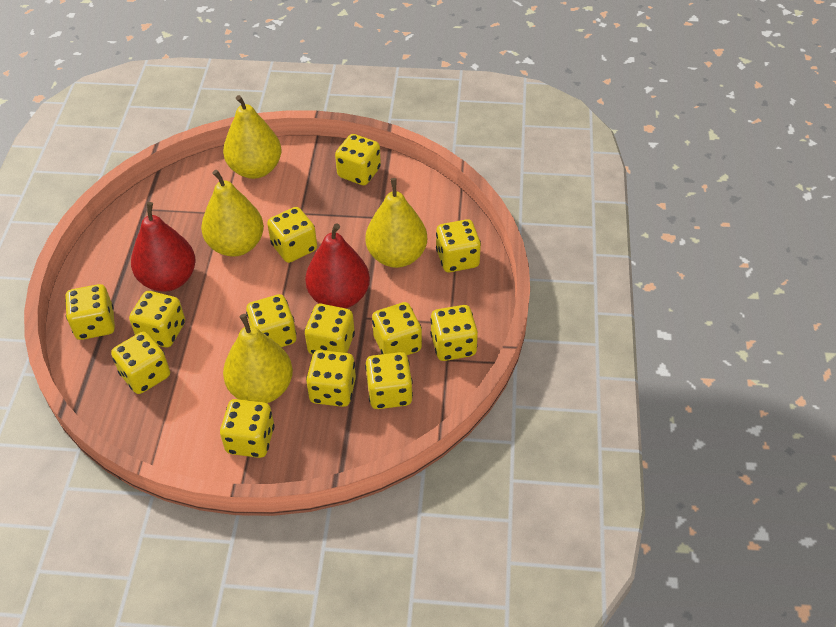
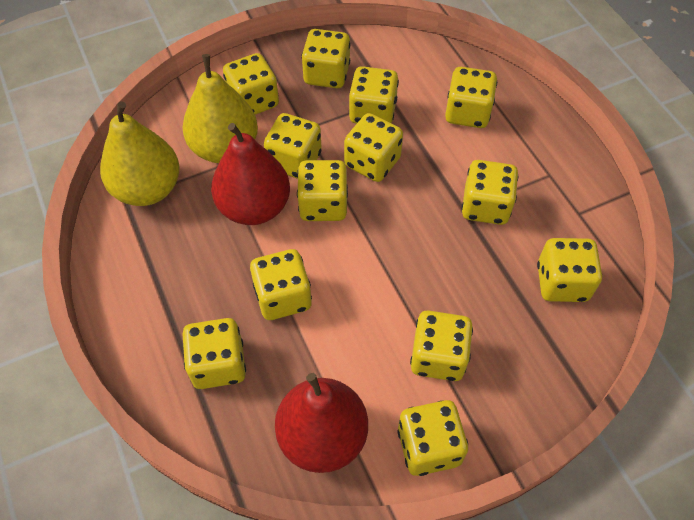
yellow pear: 4 -> 2

